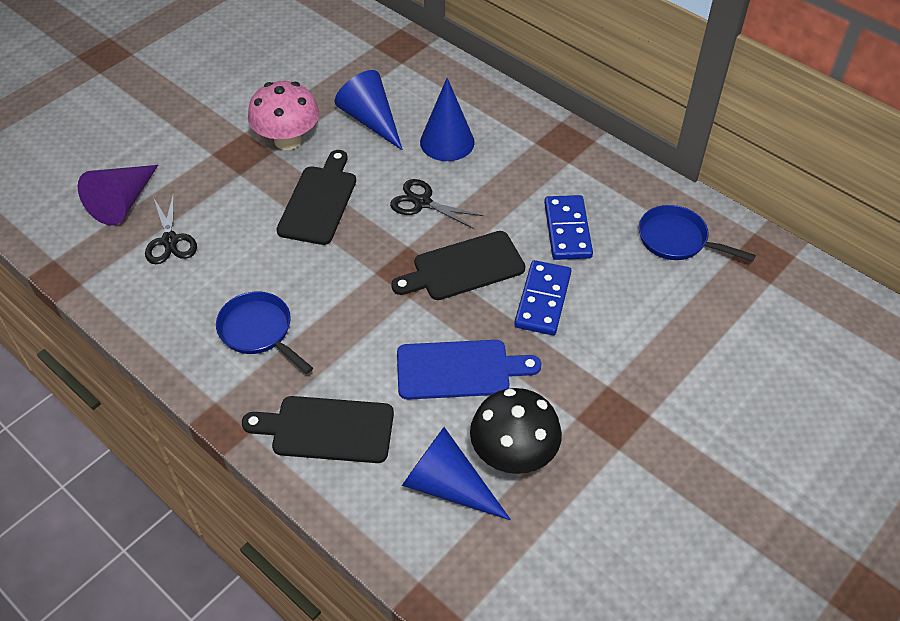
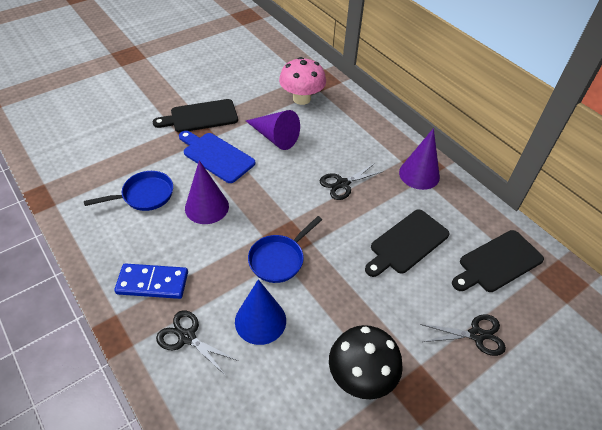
black scissors: 2 -> 3
blue cone: 3 -> 1
blue domino: 2 -> 1
purple cone: 1 -> 3

